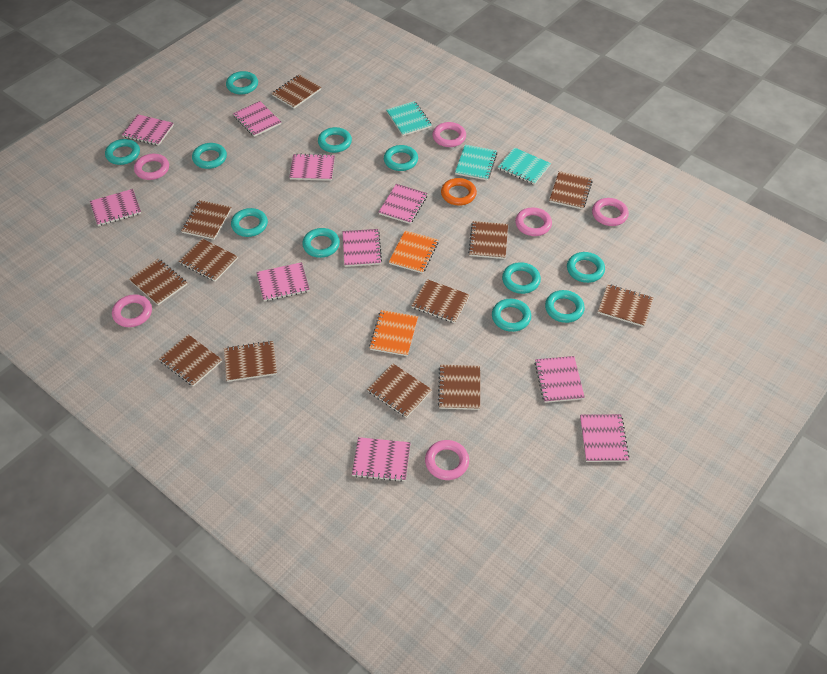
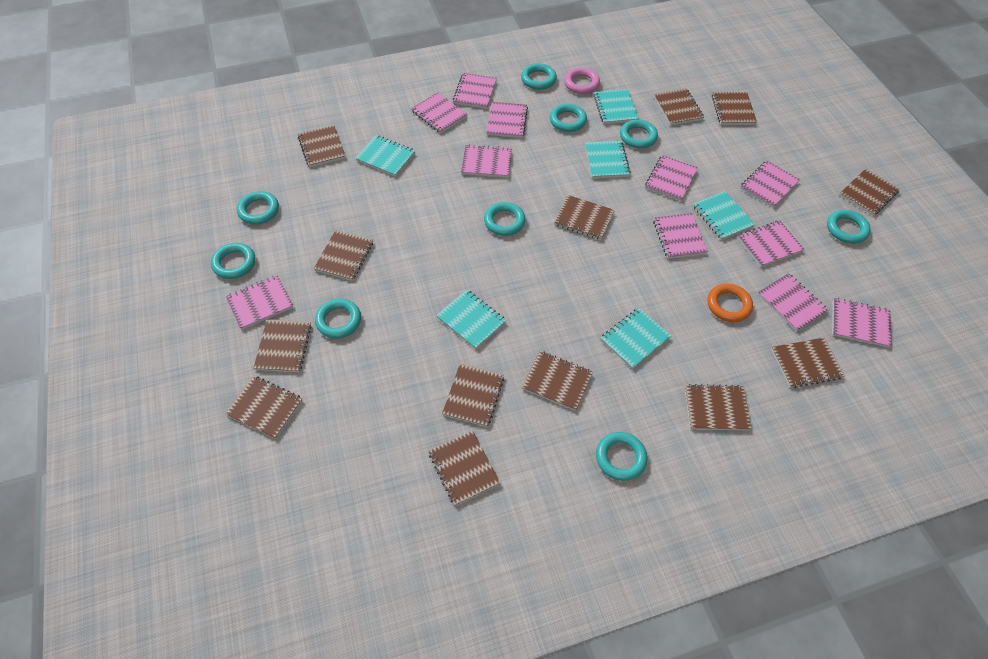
brown notebook: 12 -> 13
orange notebook: 2 -> 0
pink notebook: 10 -> 11
pink ring: 6 -> 1
turquoise notebook: 3 -> 6
turquoise ring: 11 -> 9

